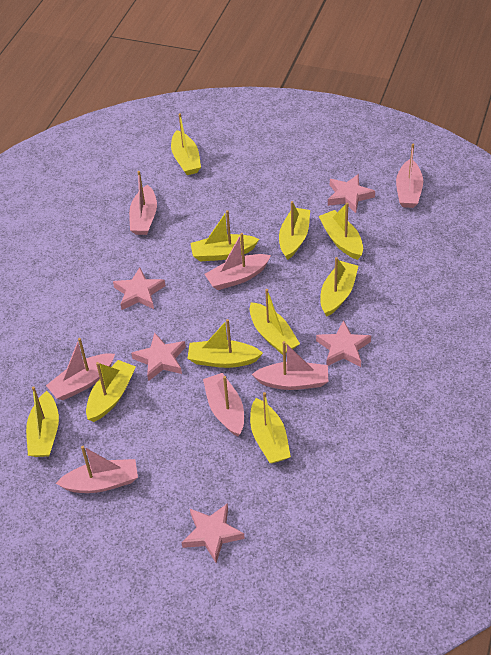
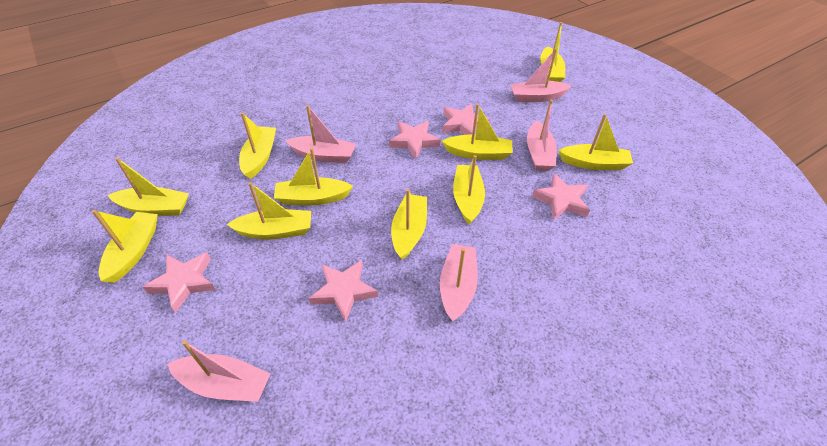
pink boat: 7 -> 5

